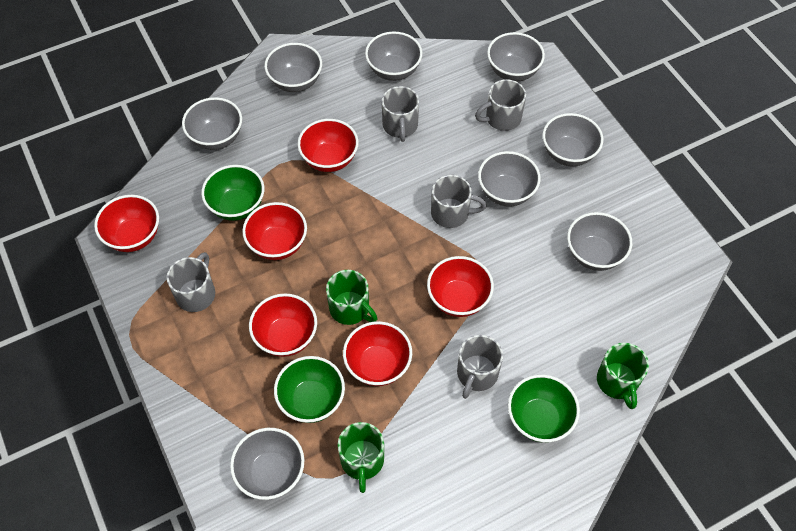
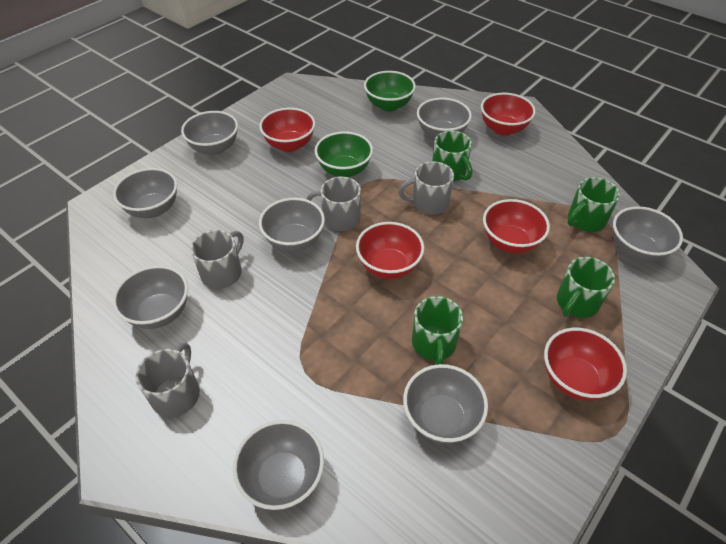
green bowl: 3 -> 2
green mug: 3 -> 4
grey mug: 5 -> 4
red bowl: 6 -> 5

